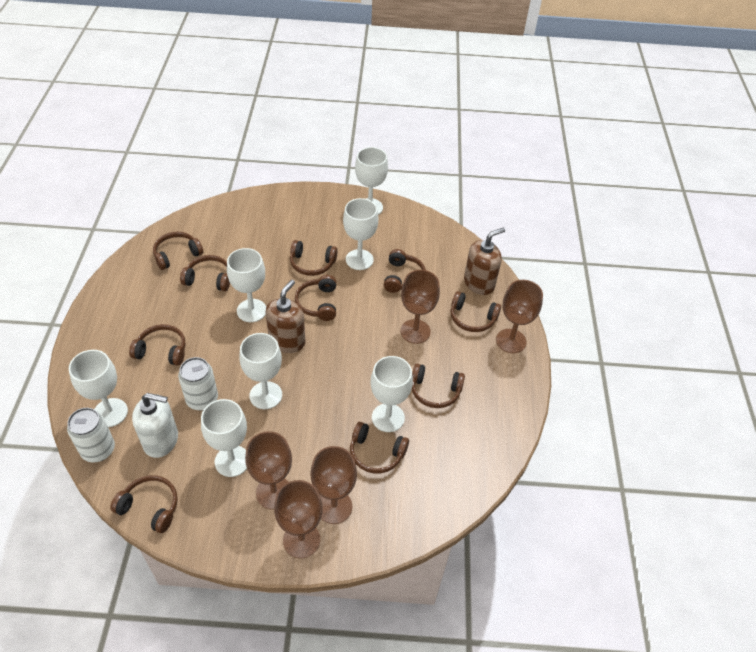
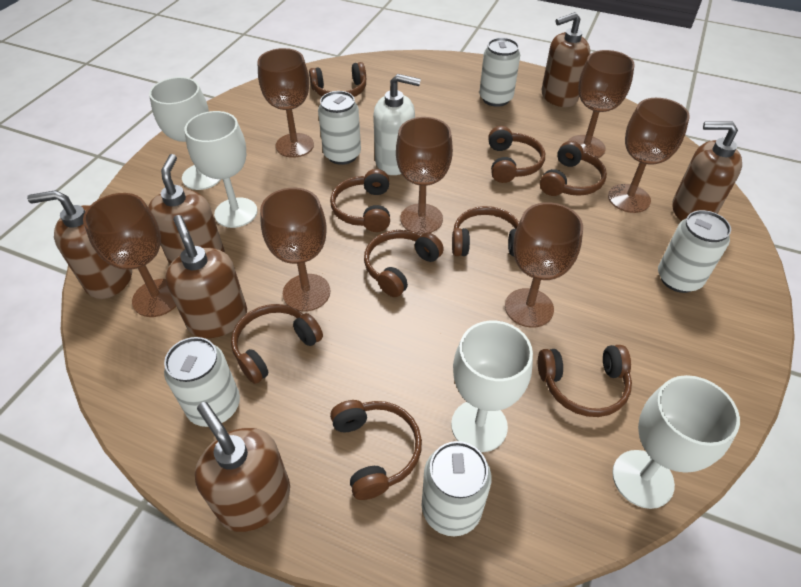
brown goblet: 5 -> 7
brown headphones: 10 -> 9
brown soap dispenser: 2 -> 6
white can: 2 -> 5
white goblet: 7 -> 4

